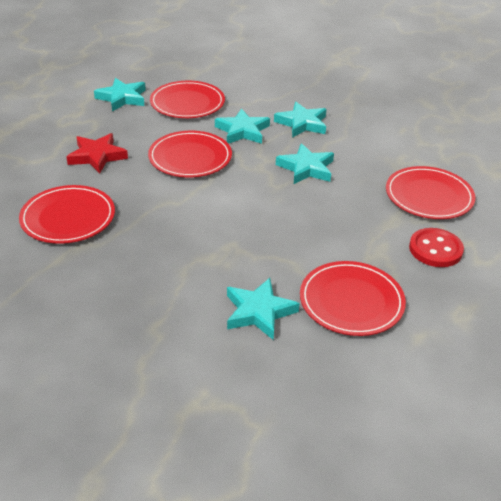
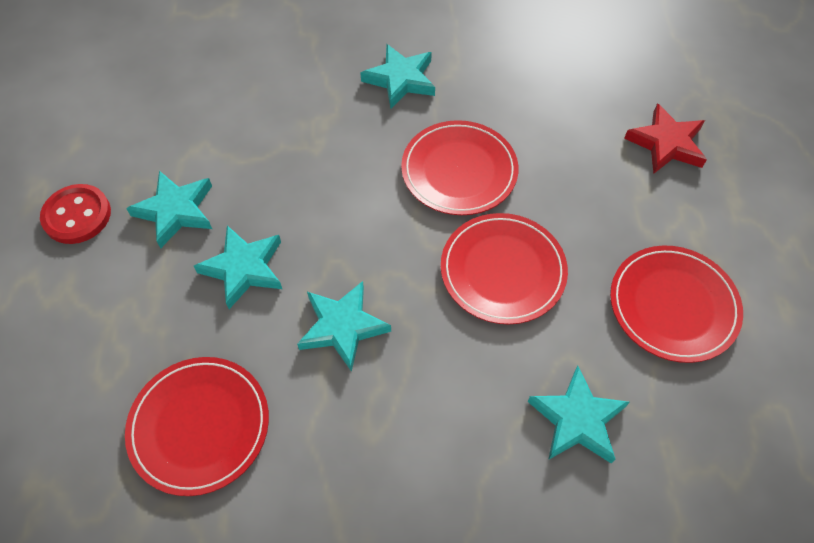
red plate: 5 -> 4

